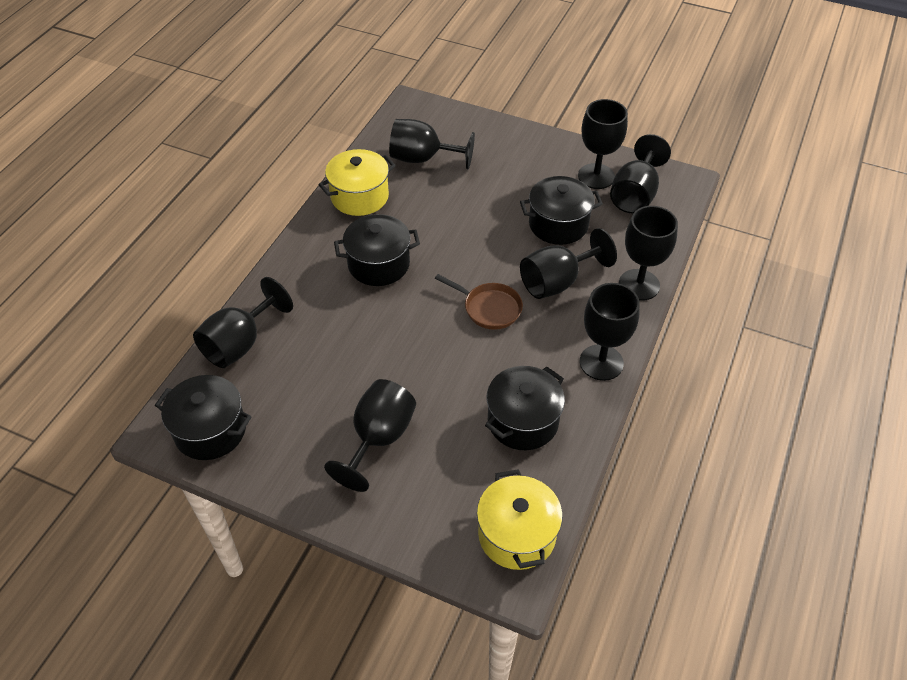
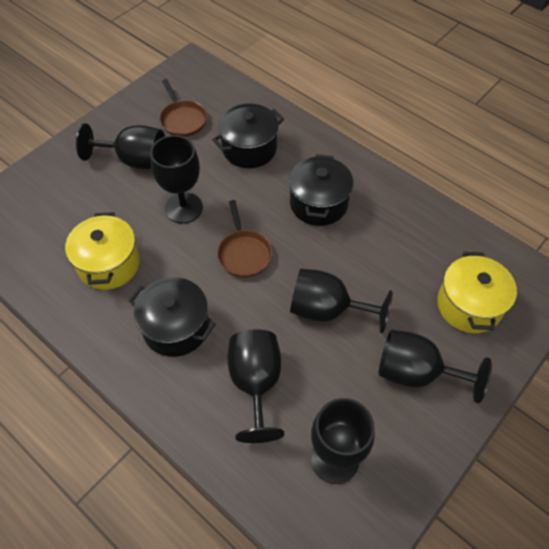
black goblet: 8 -> 6
black pot: 4 -> 3
brown pan: 1 -> 2

